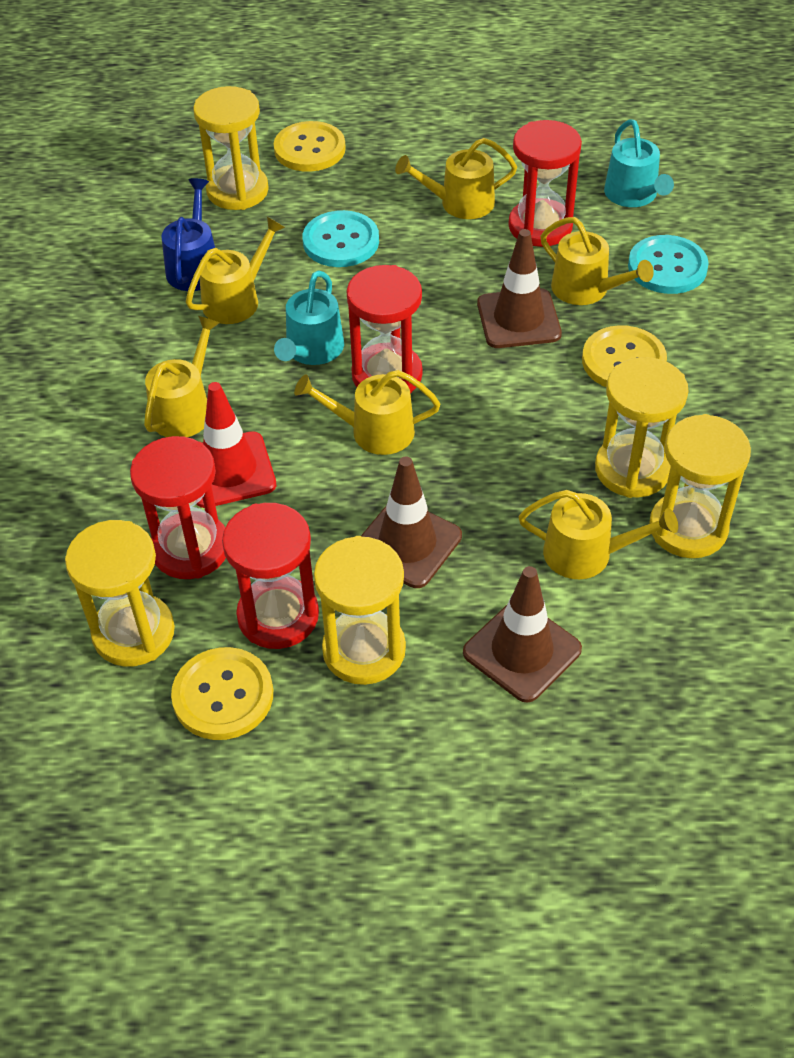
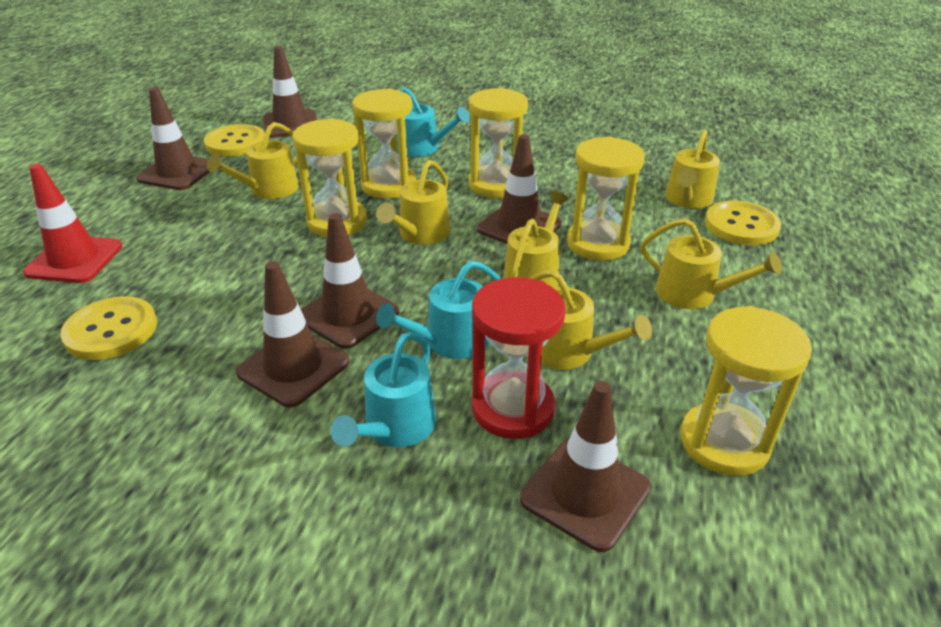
blue watering can: 1 -> 0
brown traffic cone: 3 -> 6
red hourglass: 4 -> 1
turquoise button: 2 -> 0
turquoise watering can: 2 -> 3

